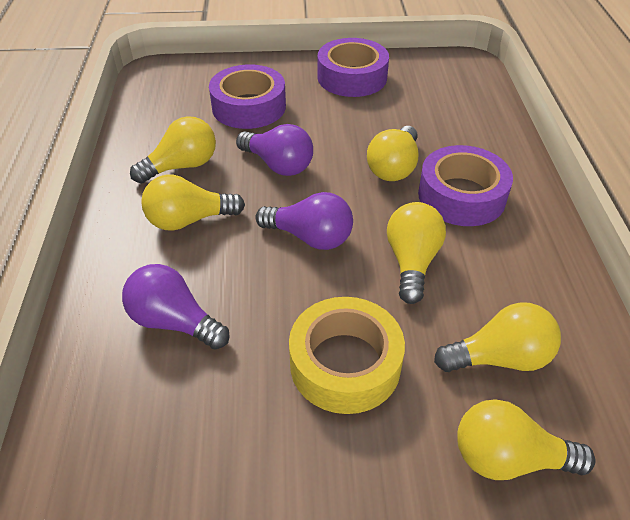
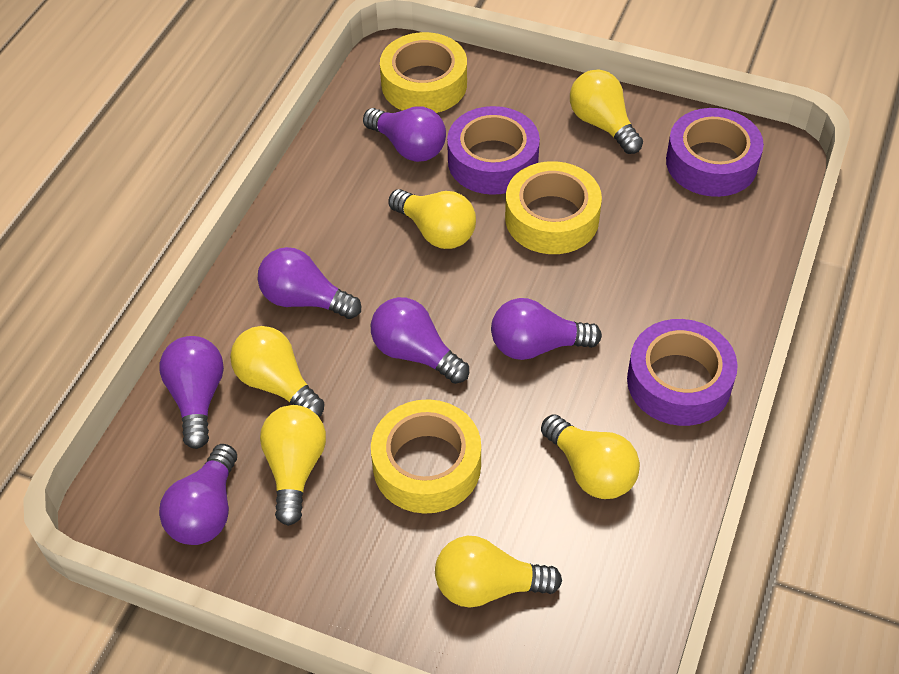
purple light bulb: 3 -> 6
yellow tape: 1 -> 3

